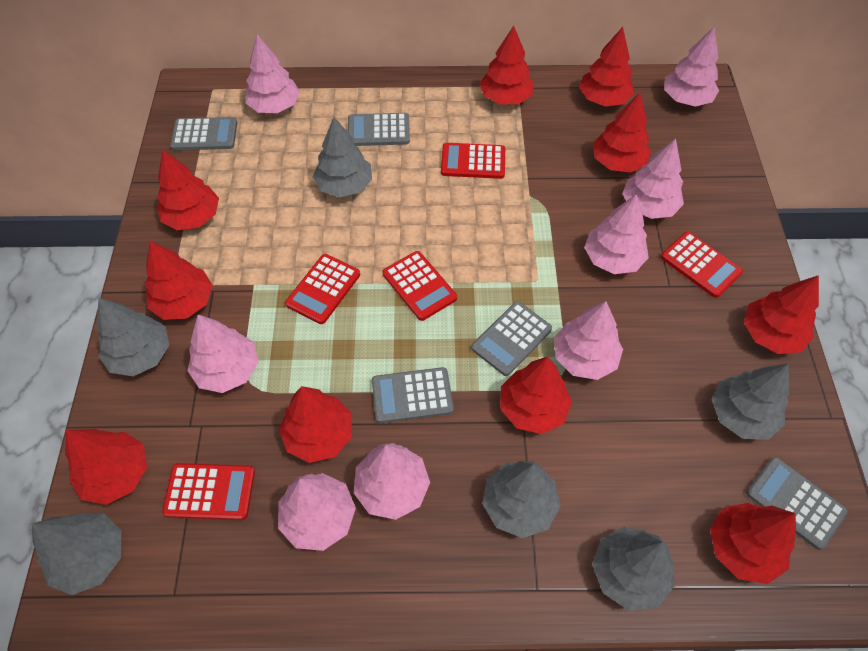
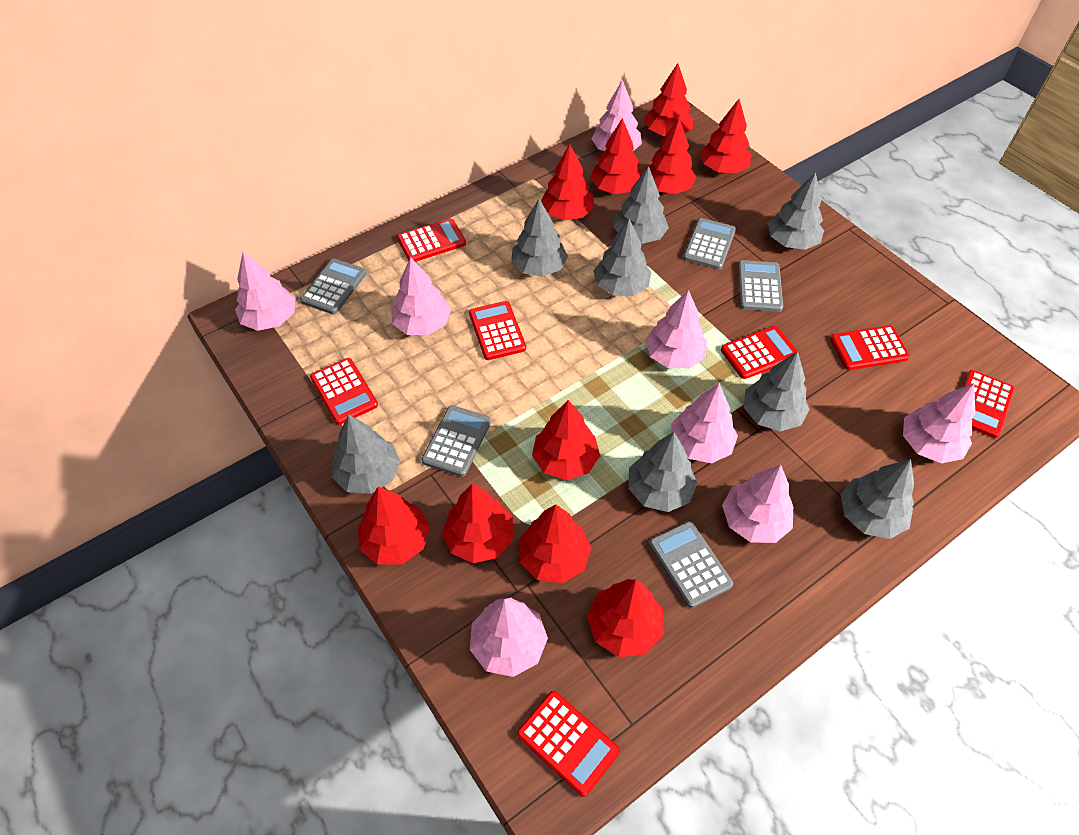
grey tree: 6 -> 8
red calculator: 5 -> 7

